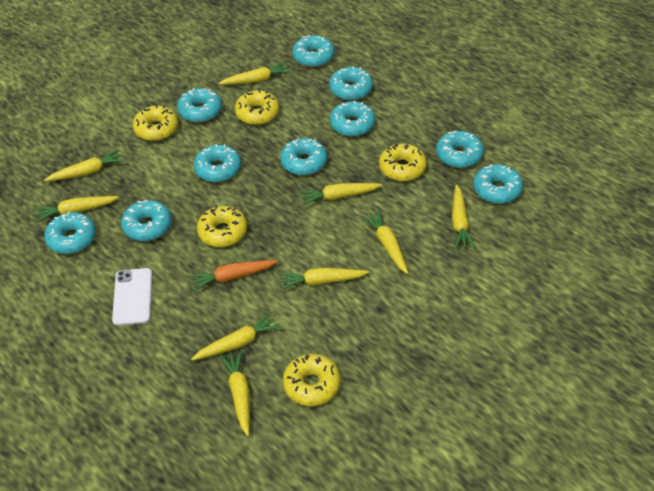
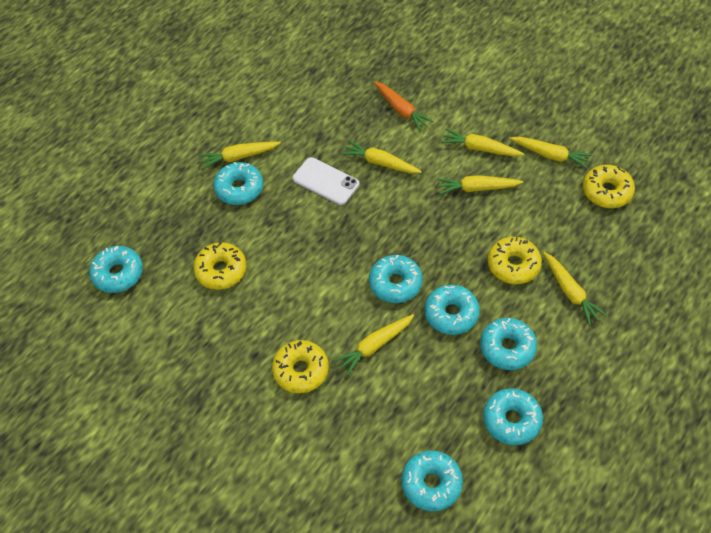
turquoise donut: 10 -> 7
yellow carrot: 9 -> 7
yellow donut: 5 -> 4

